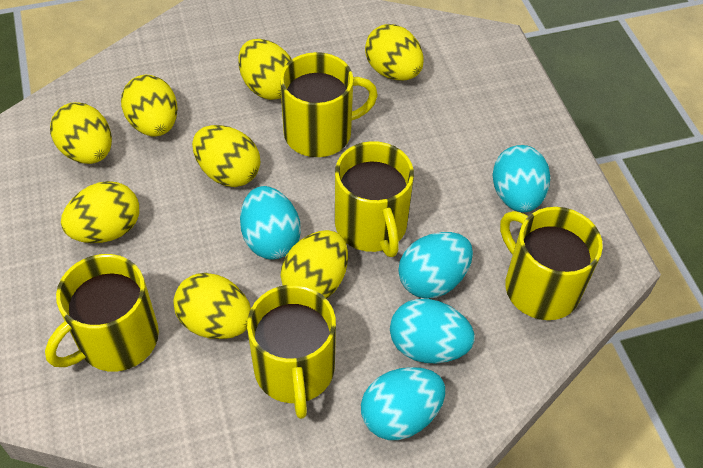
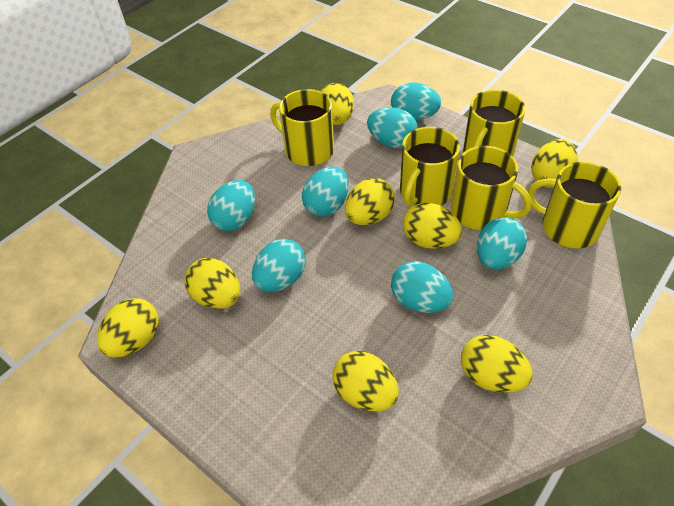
turquoise egg: 5 -> 7

